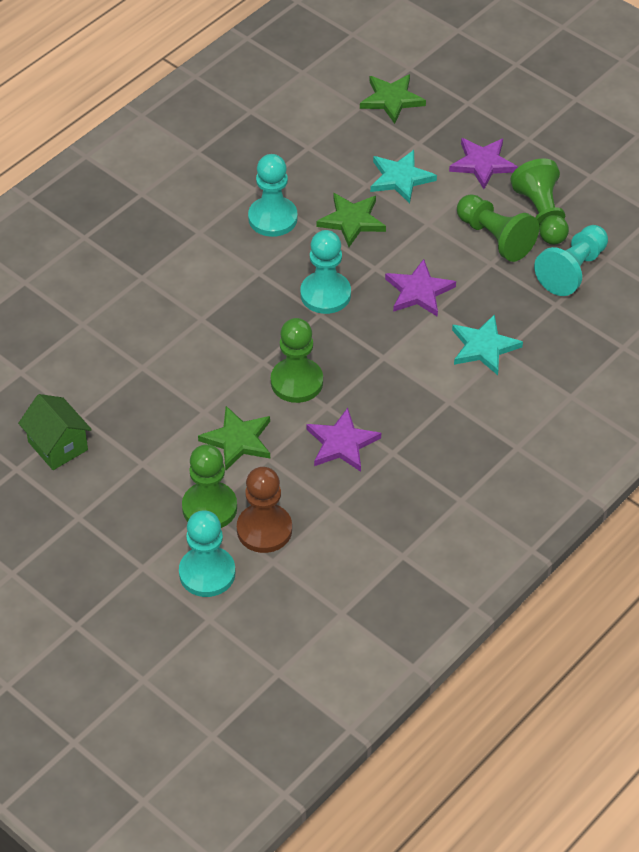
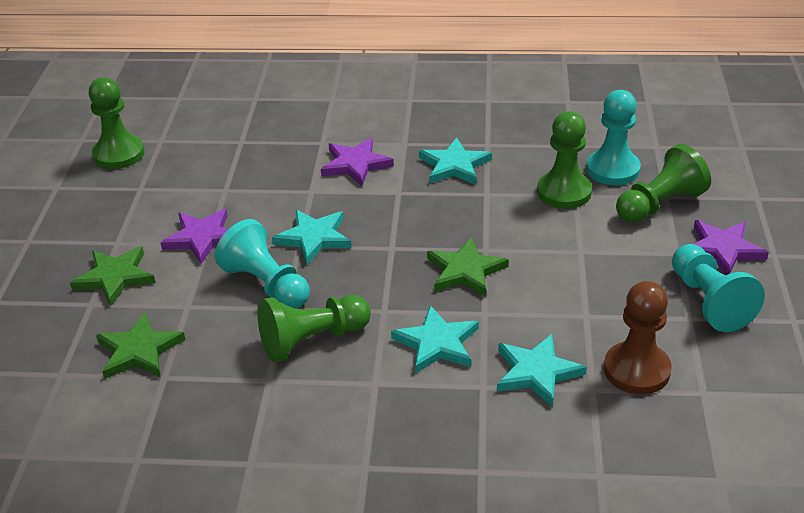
green house: 1 -> 0
turquoise pawn: 4 -> 3
turquoise star: 2 -> 4

